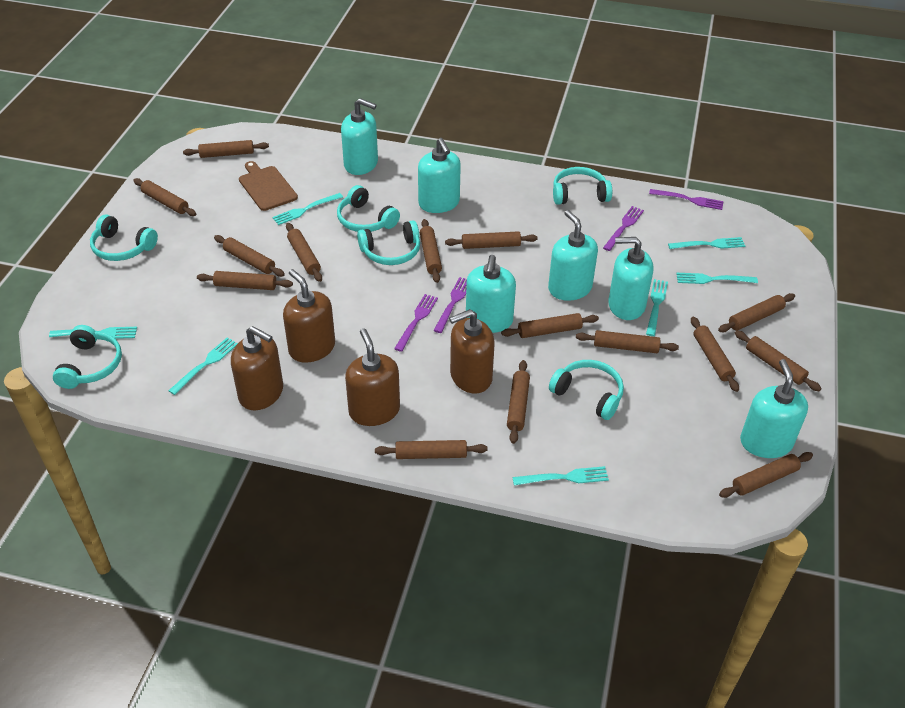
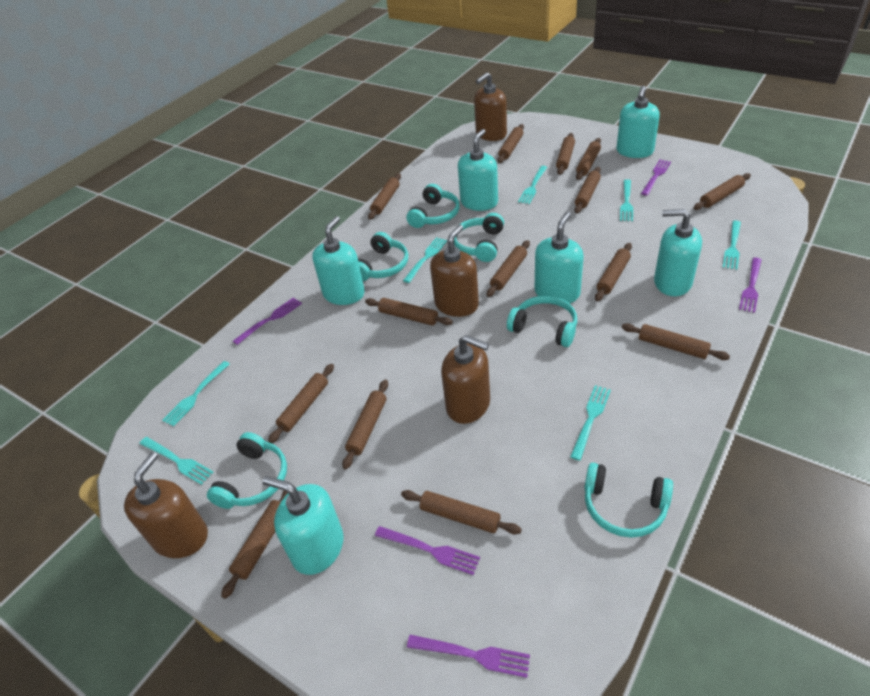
brown cutting board: 1 -> 0
brown rolling pin: 15 -> 14
purple fork: 4 -> 5

